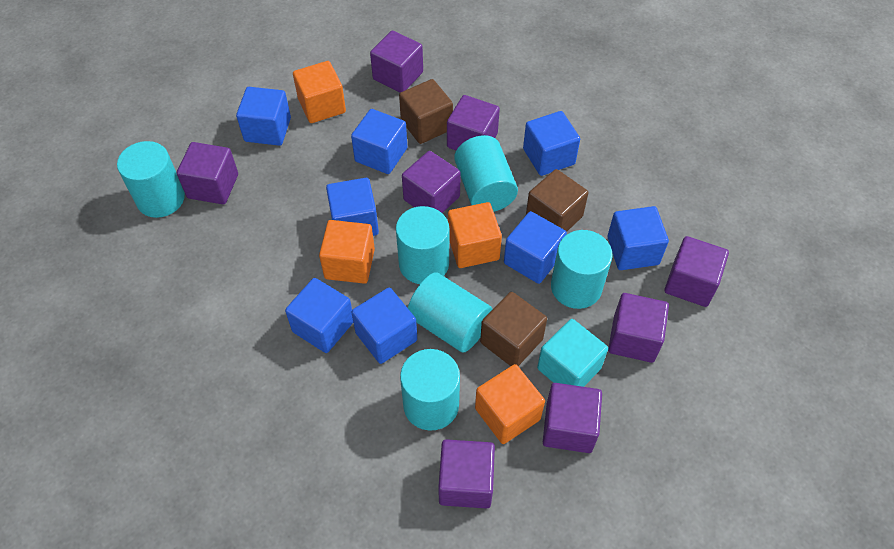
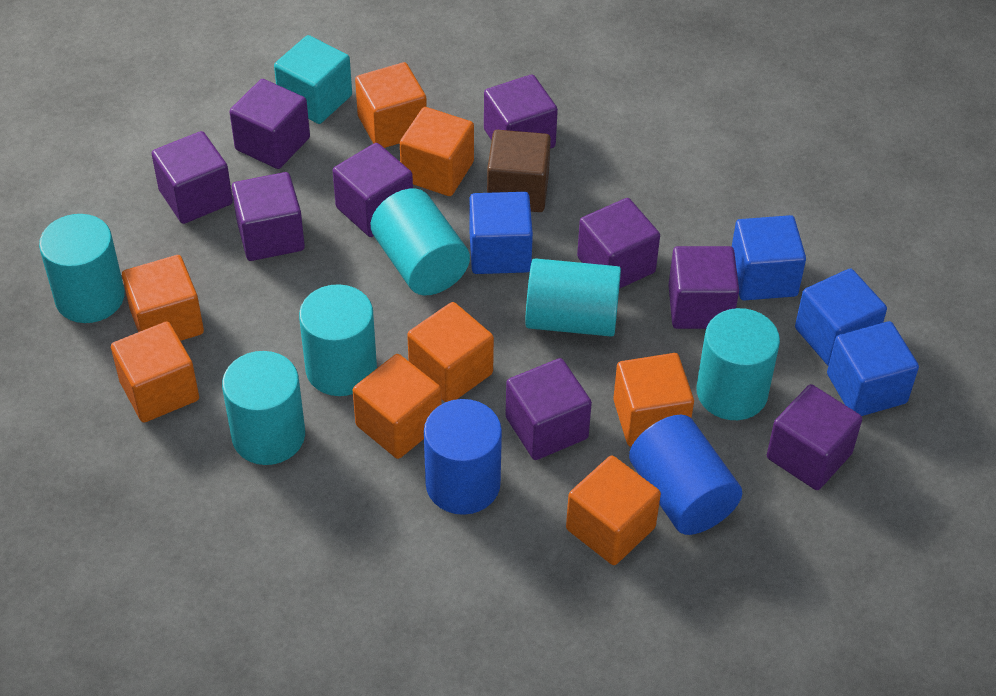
blue cube: 8 -> 4
blue cylinder: 0 -> 2
brown cube: 3 -> 1
orange cube: 4 -> 8
purple cube: 8 -> 9

